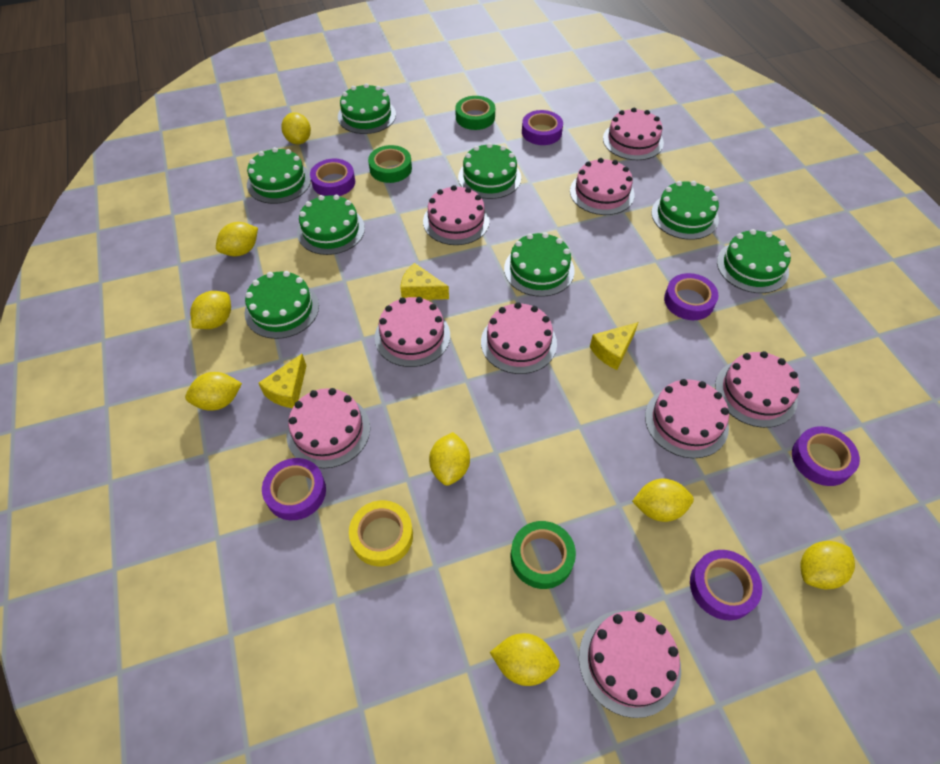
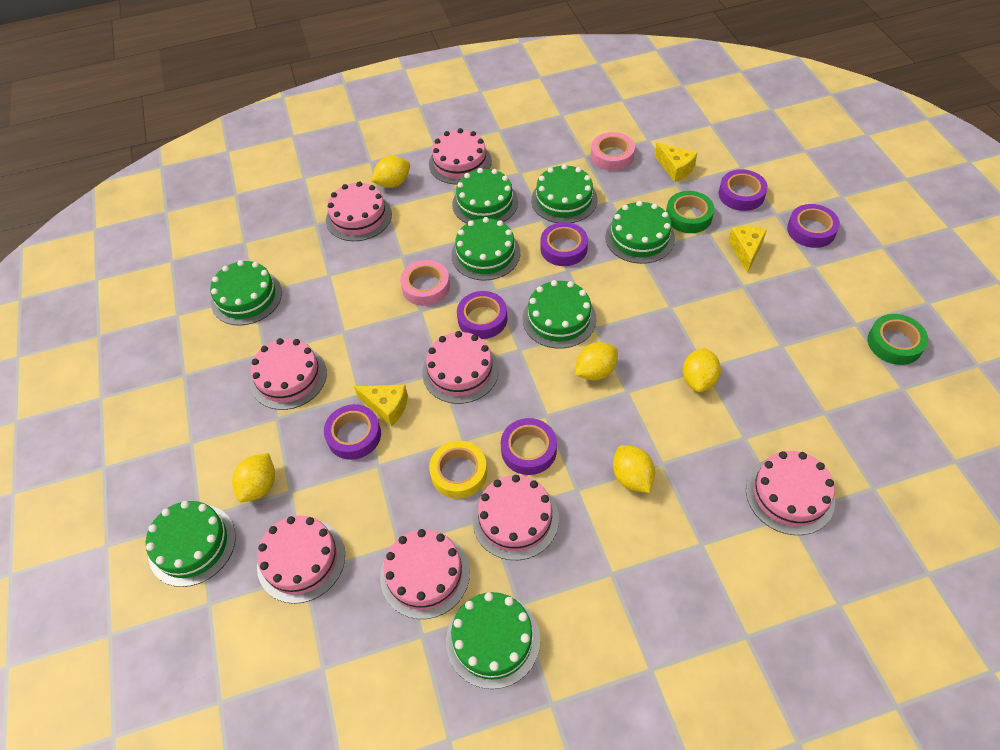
green tape: 3 -> 2
pink cake: 9 -> 8
pink tape: 0 -> 2
yellow lemon: 8 -> 5

